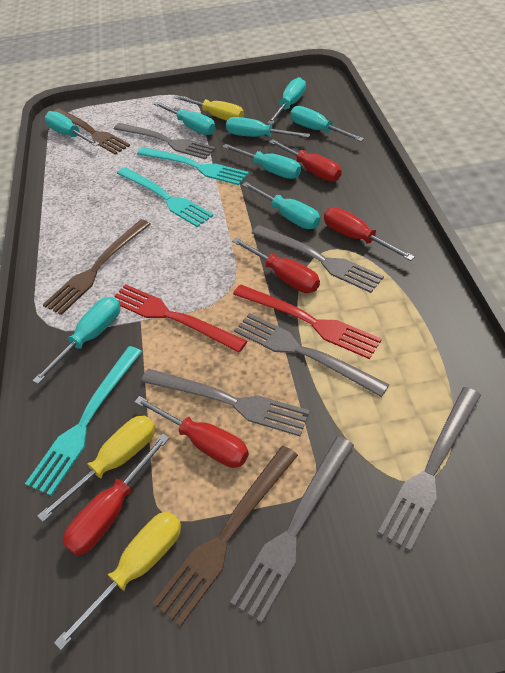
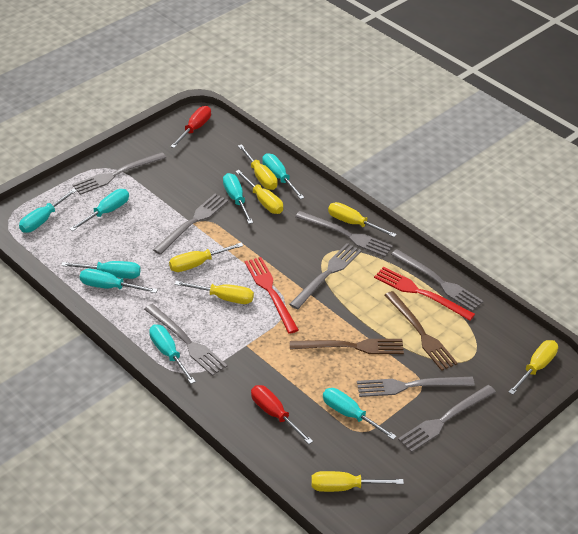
brown fork: 3 -> 2
grey fork: 6 -> 8
red screwdriver: 5 -> 2
turquoise fork: 3 -> 0
yellow screwdriver: 3 -> 7

